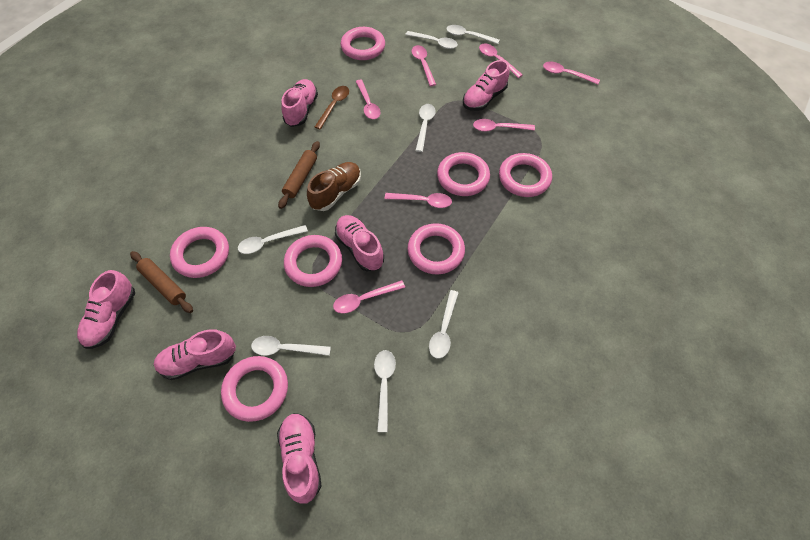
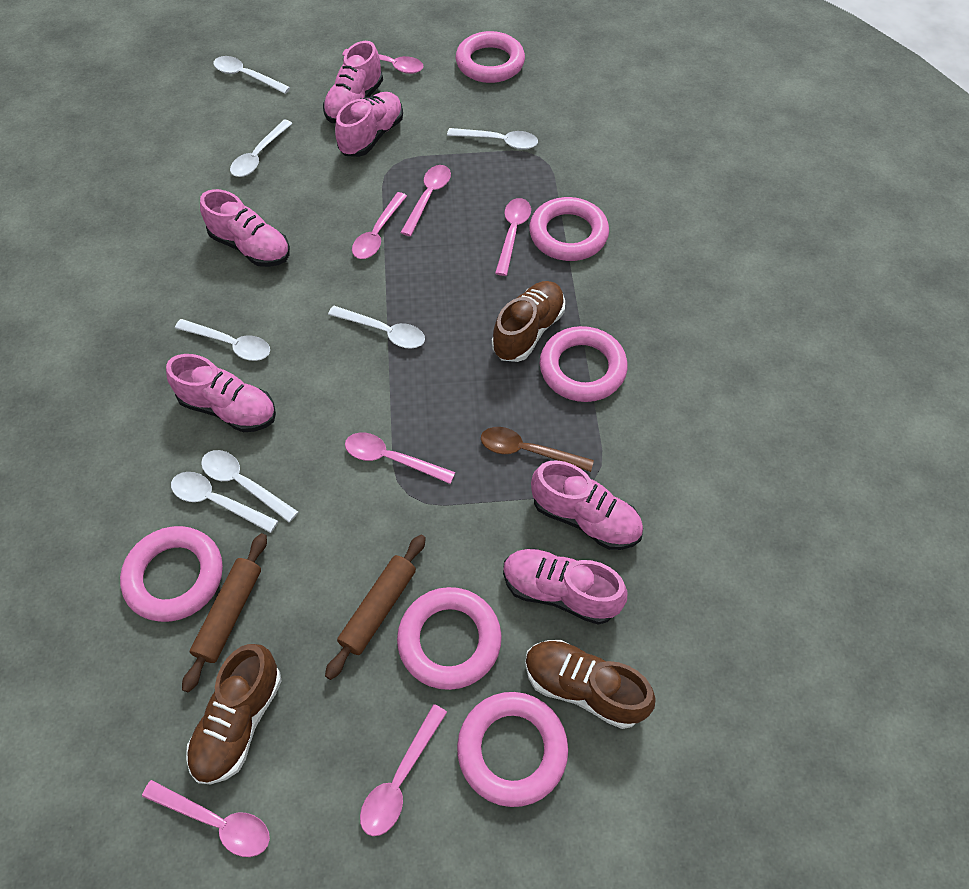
brown shoe: 1 -> 3
pink ring: 7 -> 6

